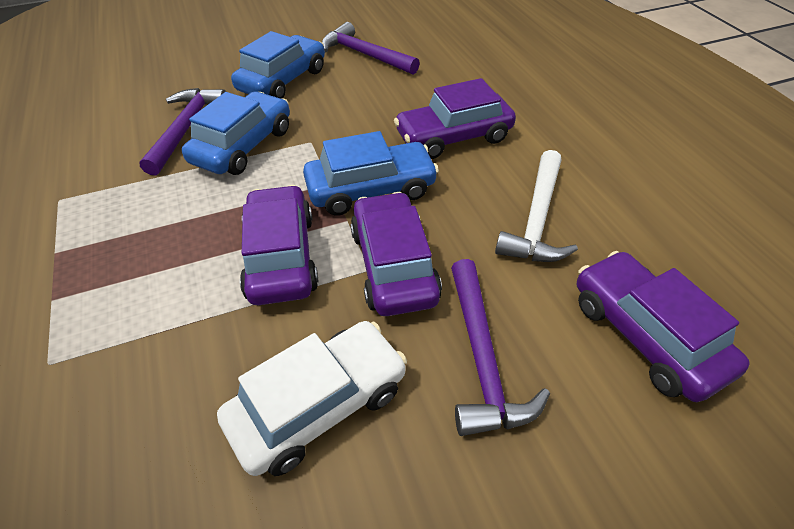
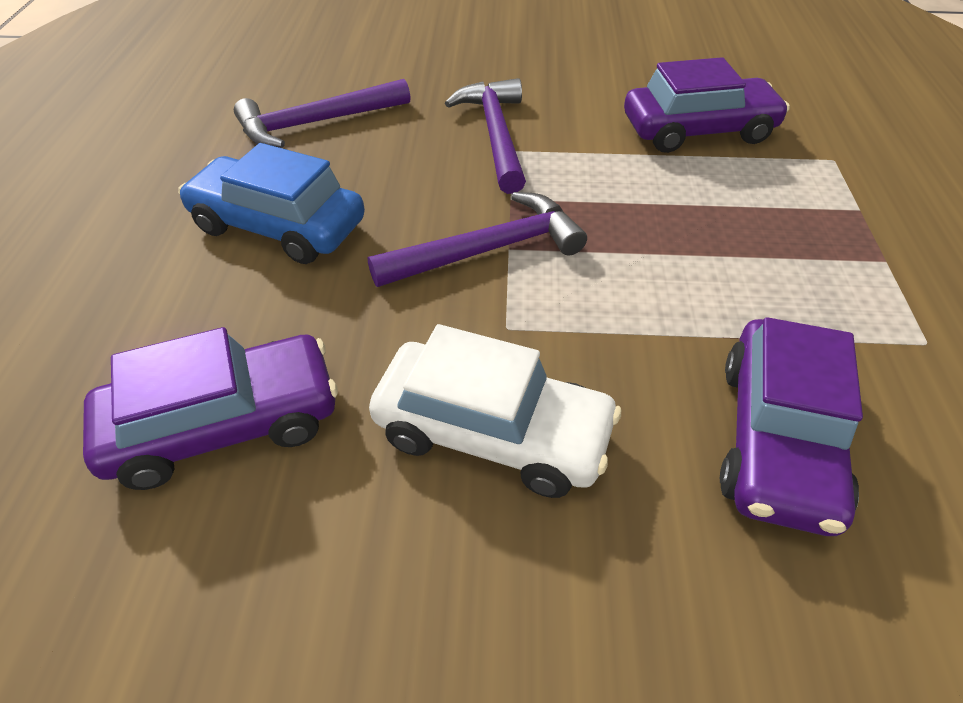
blue car: 3 -> 1
purple car: 4 -> 3
white hammer: 1 -> 0

